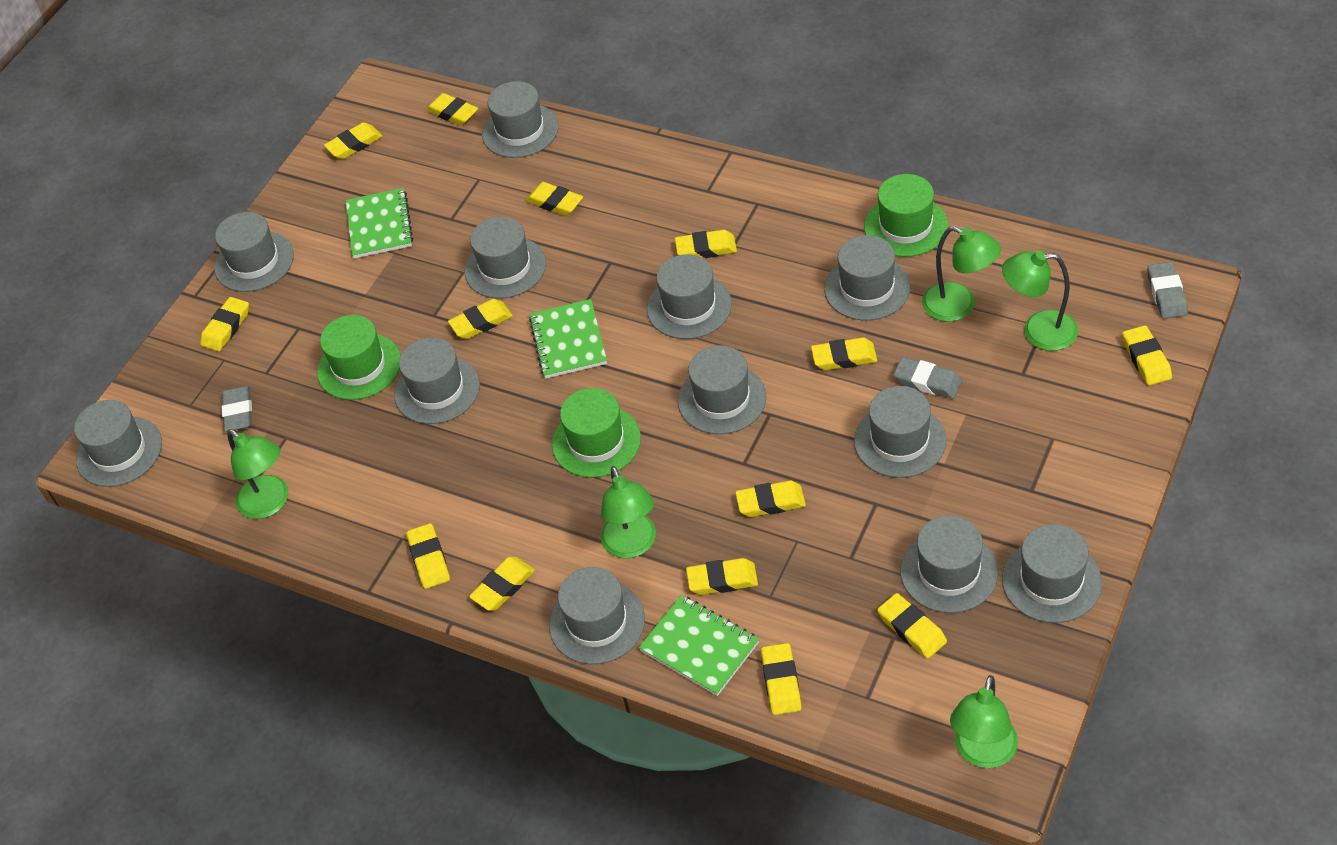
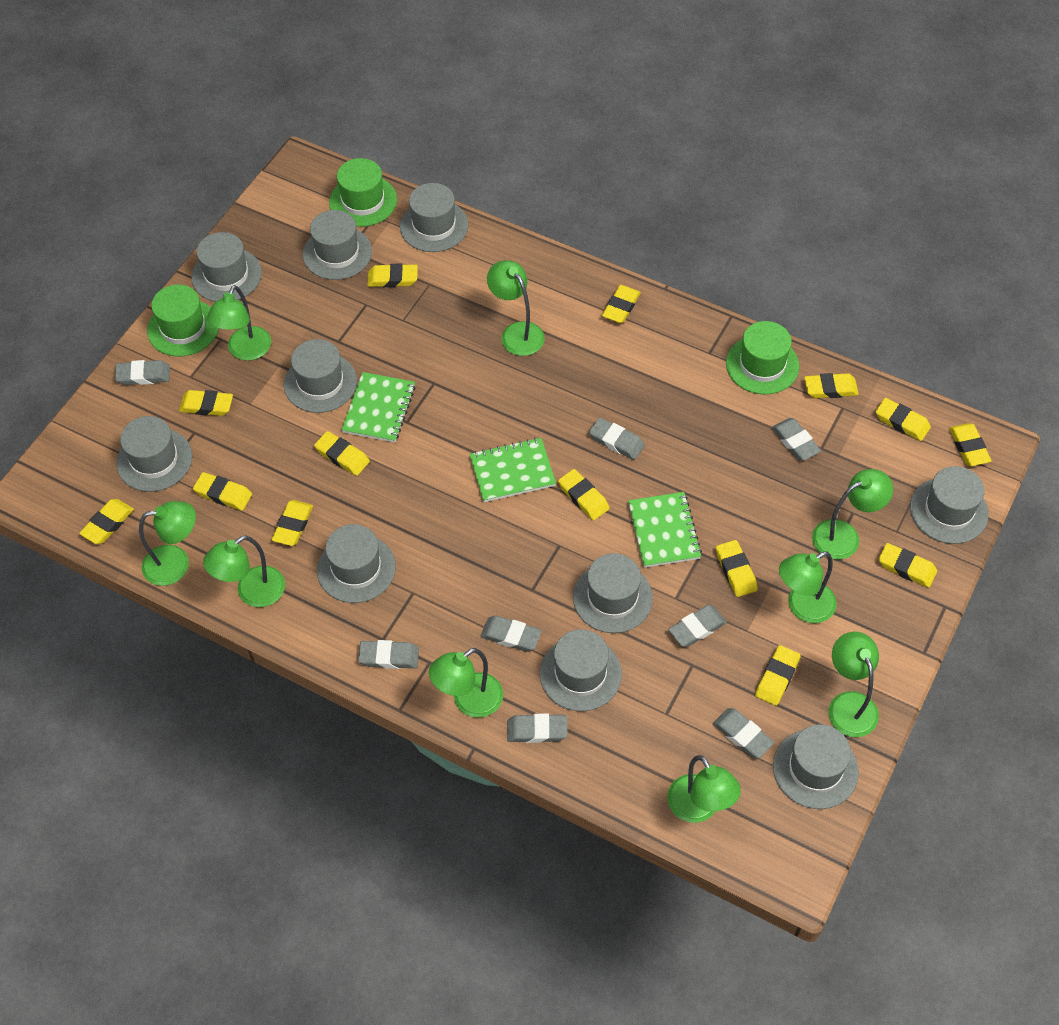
green lamp: 5 -> 9
grey eraser: 3 -> 8
grey hat: 12 -> 10

